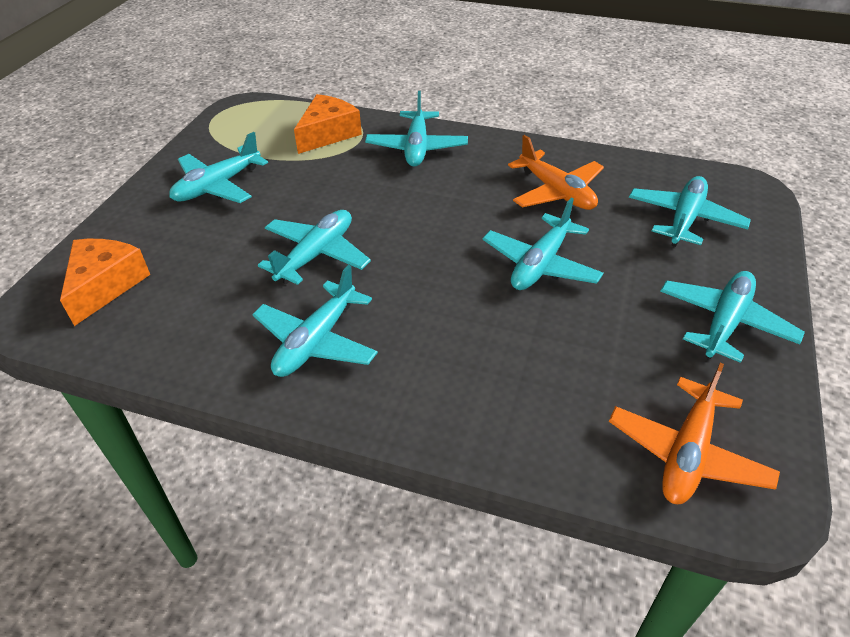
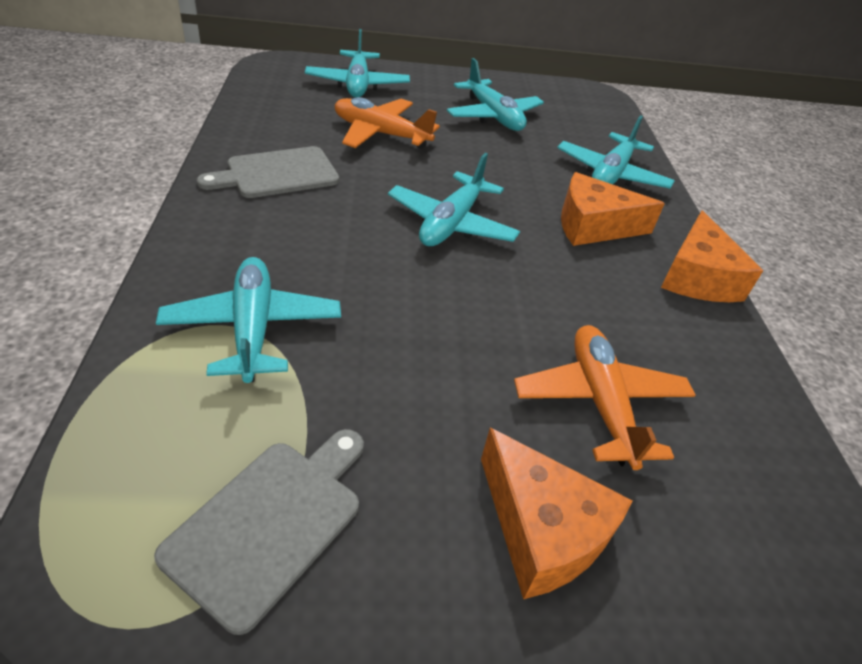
grey cutting board: 0 -> 2
orange cheese: 2 -> 3
turquoise plane: 7 -> 5

